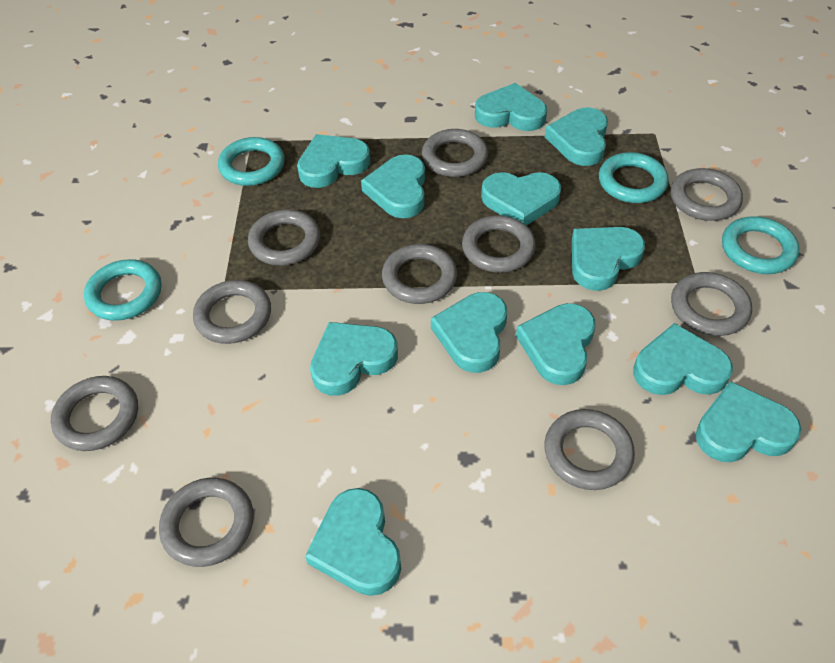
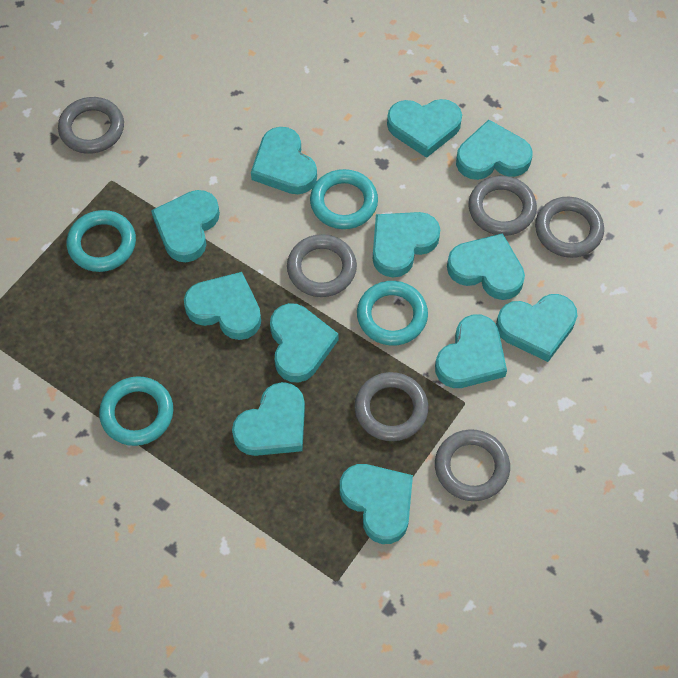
grey ring: 10 -> 6

